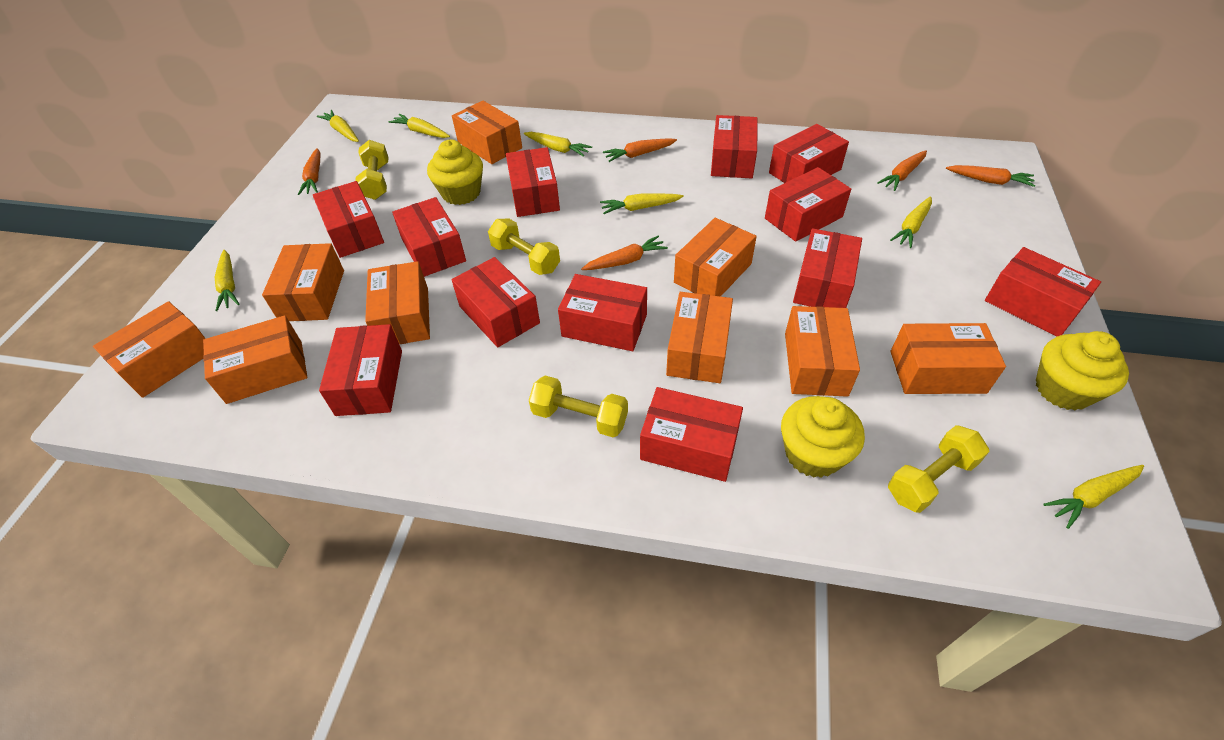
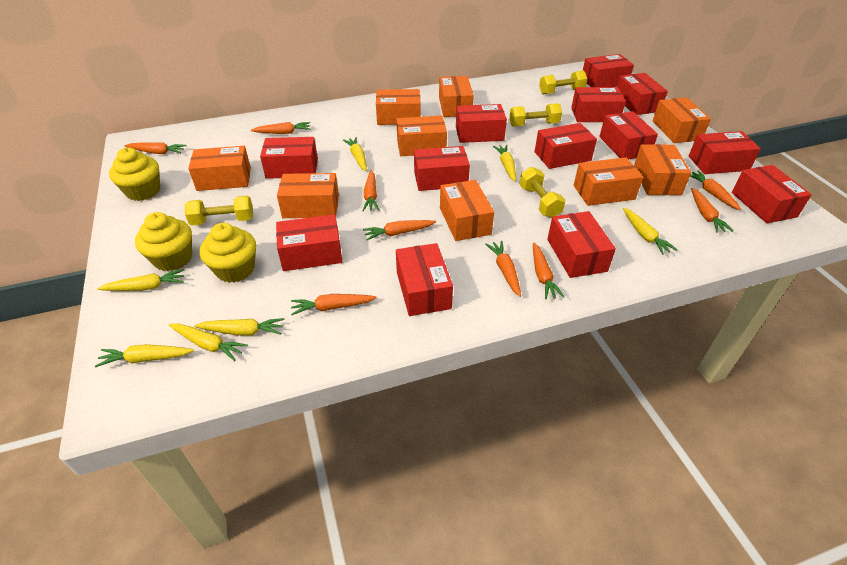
orange carrot: 5 -> 9
red box: 12 -> 13

